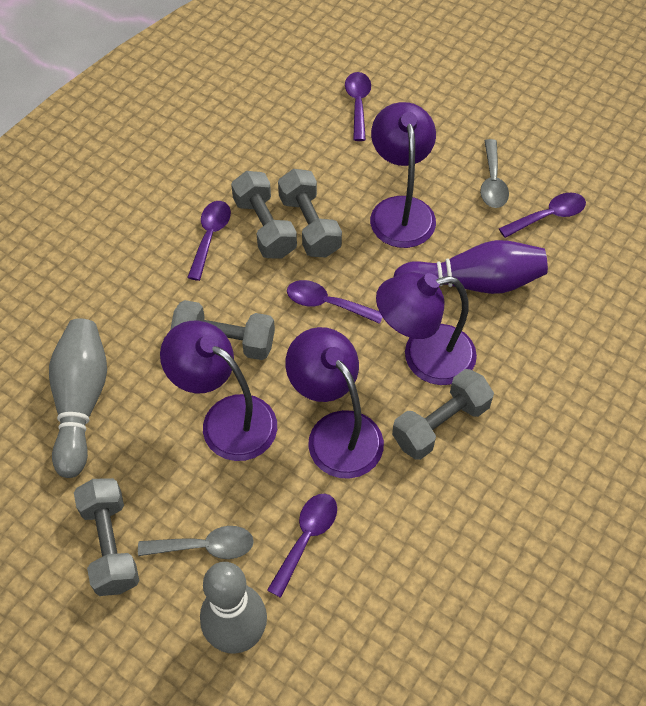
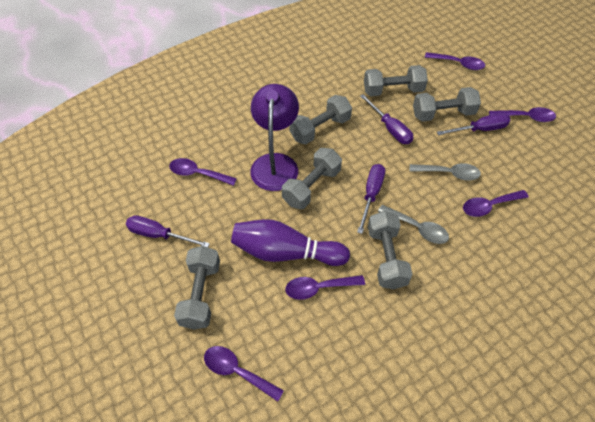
grey bowling pin: 2 -> 0
grey dumbbell: 5 -> 6
purple lamp: 4 -> 1
purple screwdriver: 0 -> 4
purple spoon: 5 -> 6

